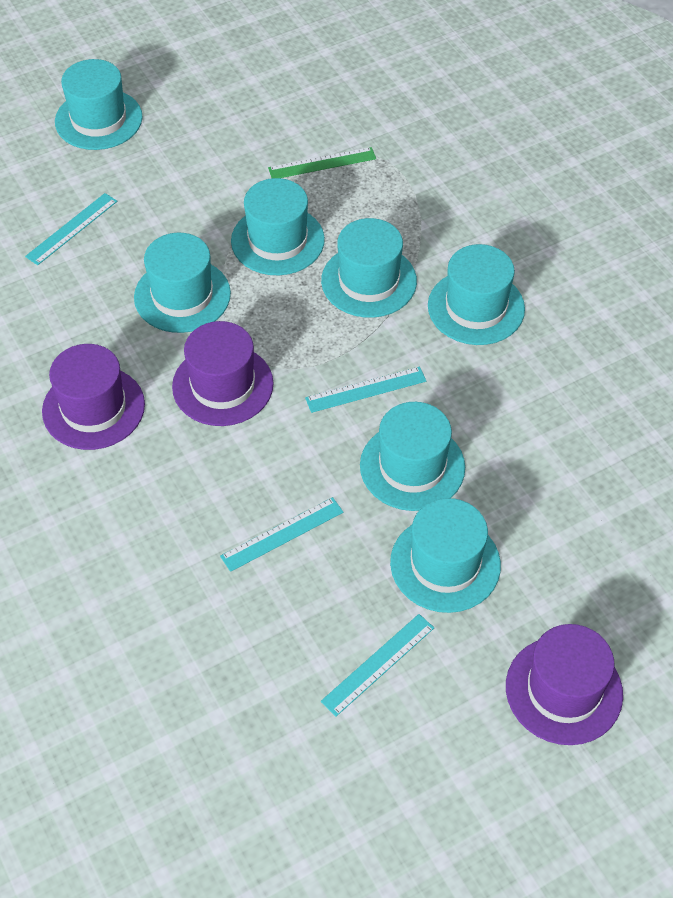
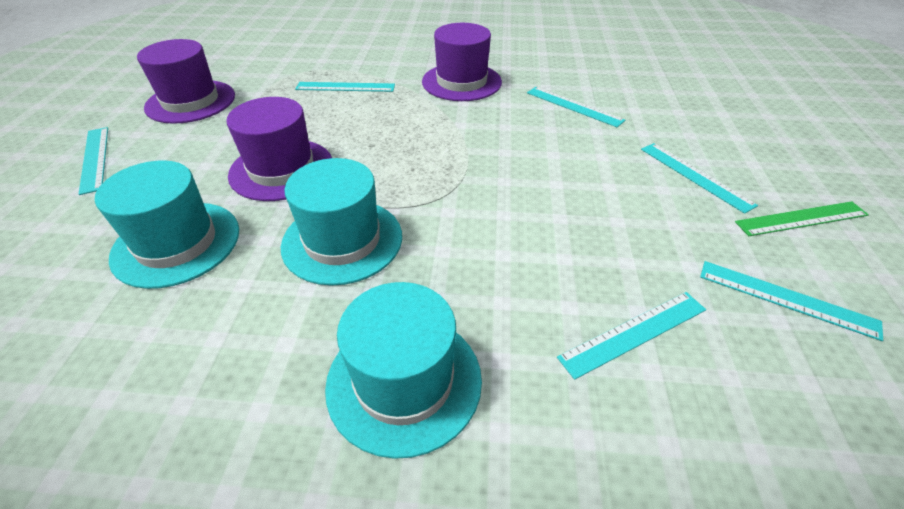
turquoise hat: 7 -> 3
turquoise ruler: 4 -> 6

